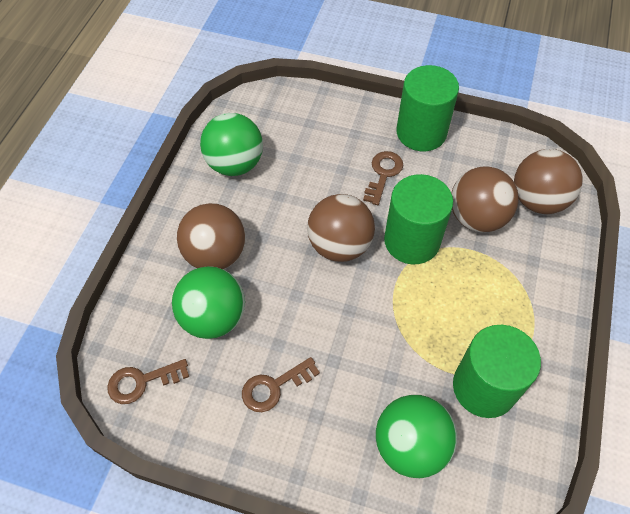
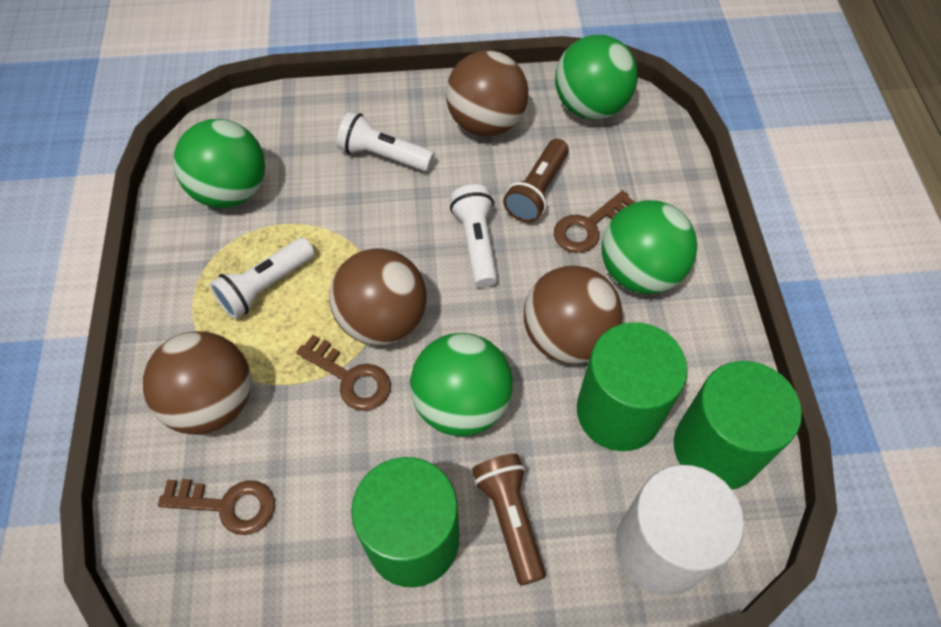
brown flashlight: 0 -> 2
green ball: 3 -> 4
white cylinder: 0 -> 1
white flashlight: 0 -> 3

